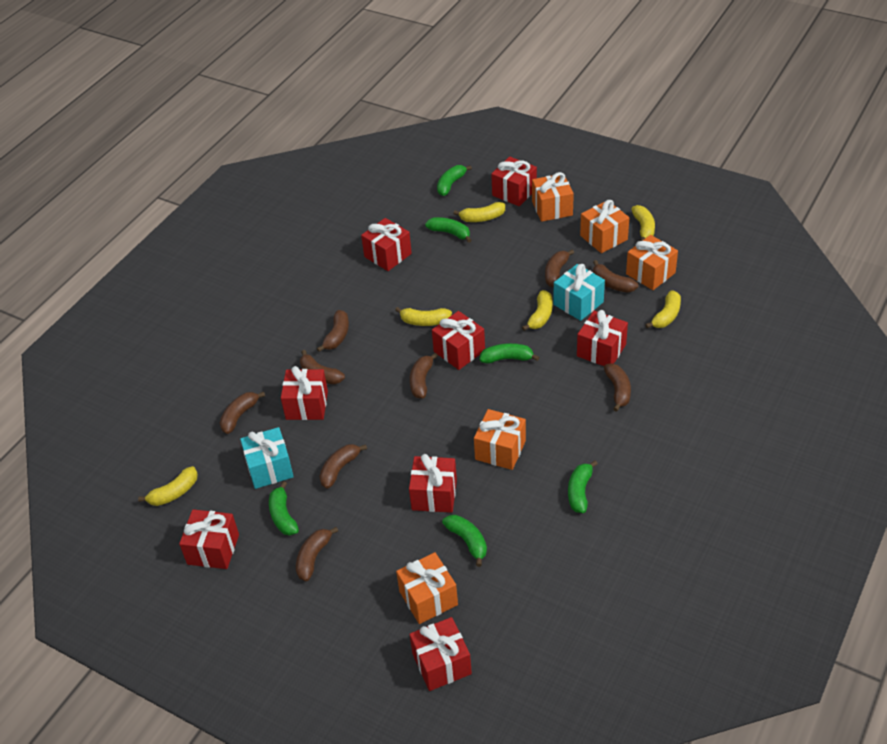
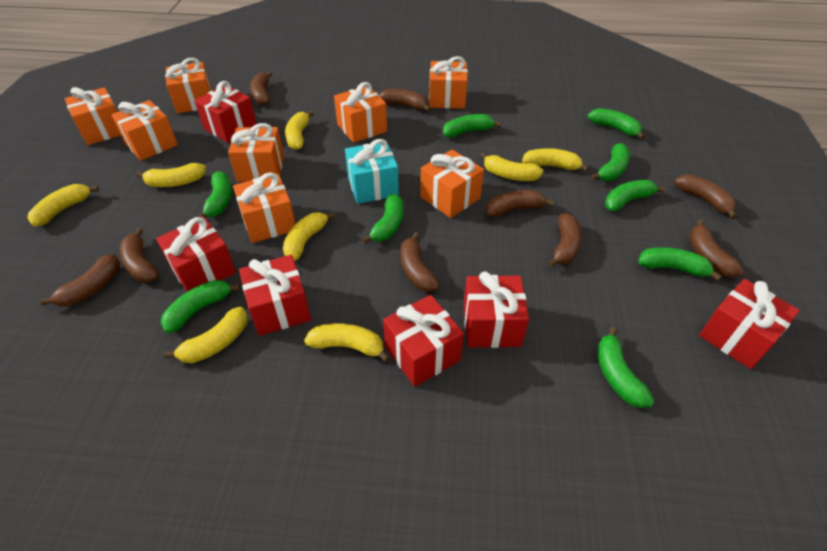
green banana: 6 -> 9
orange gift: 5 -> 8
red gift: 8 -> 6
turquoise gift: 2 -> 1
yellow banana: 6 -> 8

